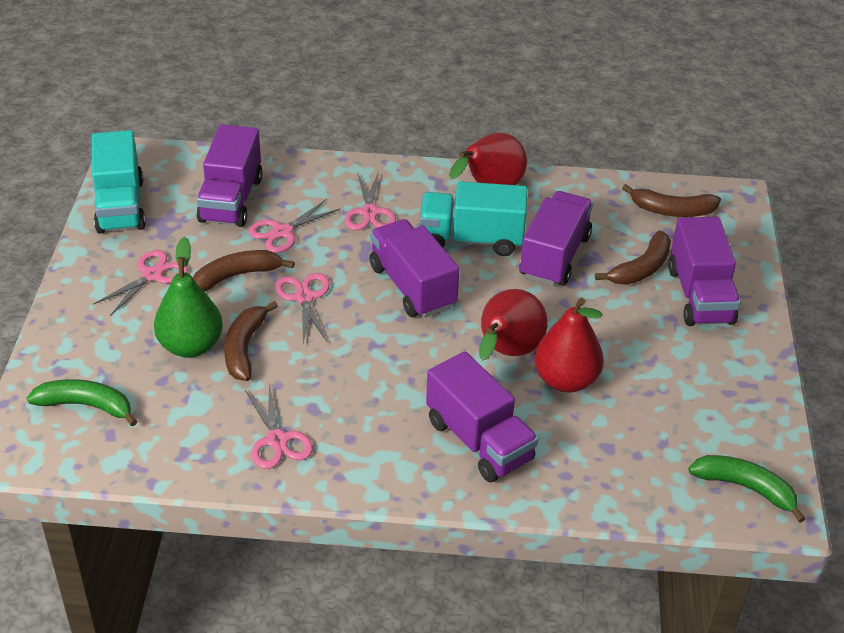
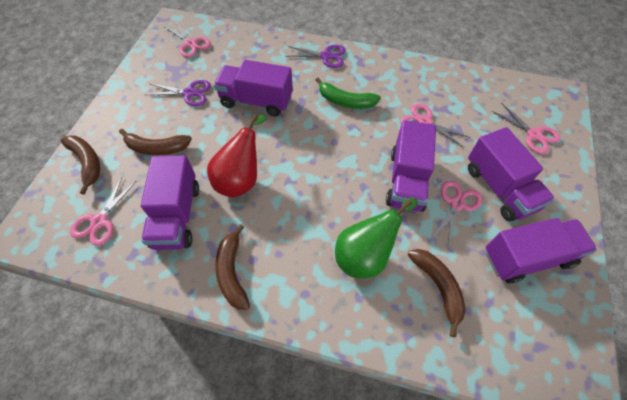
green banana: 2 -> 1
purple scissors: 0 -> 2
red pear: 3 -> 1
turquoise truck: 2 -> 0

